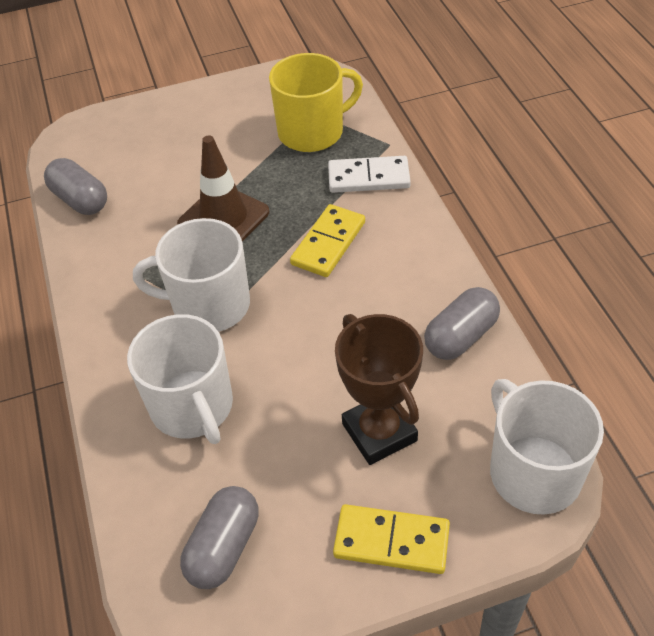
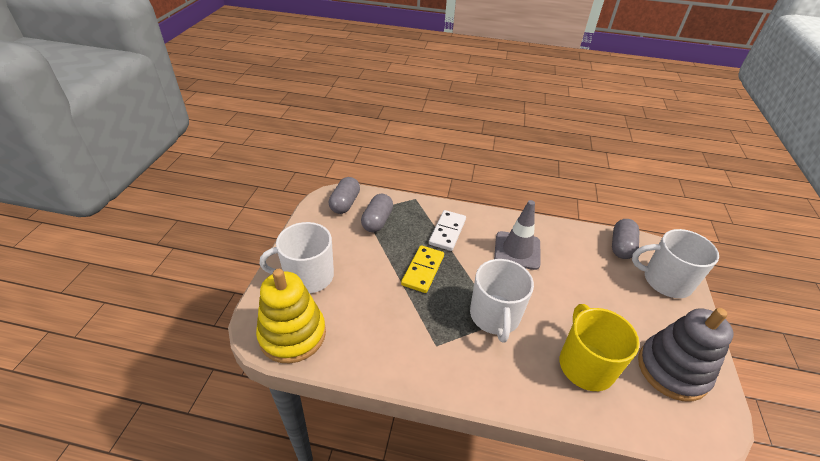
brown traffic cone: 1 -> 0
brown trophy: 1 -> 0
grey stacking toy: 0 -> 1
grey traffic cone: 0 -> 1
yellow domino: 2 -> 1
yellow stacking toy: 0 -> 1

